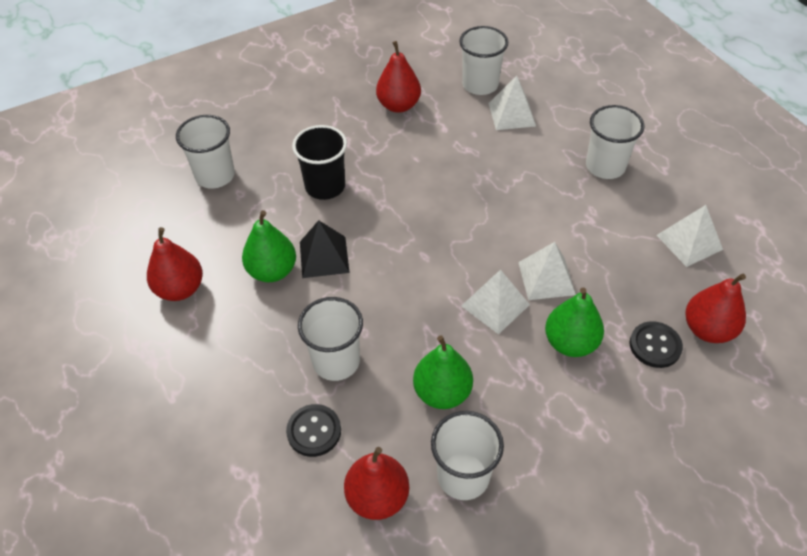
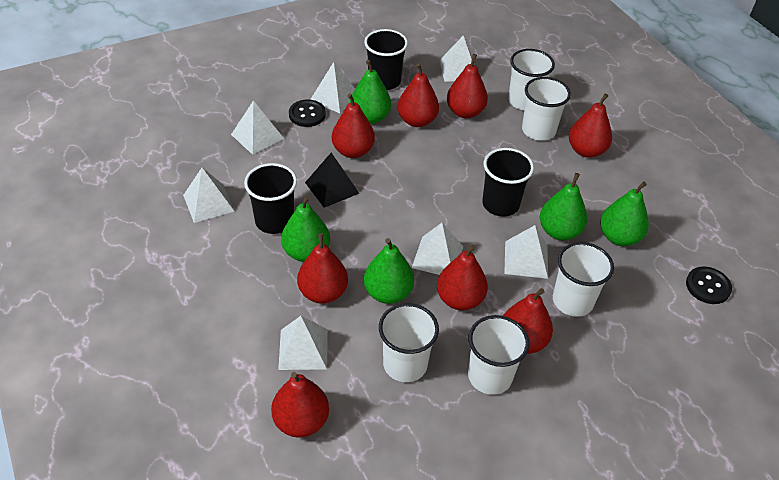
black cup: 1 -> 3
green pear: 3 -> 5
red pear: 4 -> 8
white pyramid: 4 -> 7

